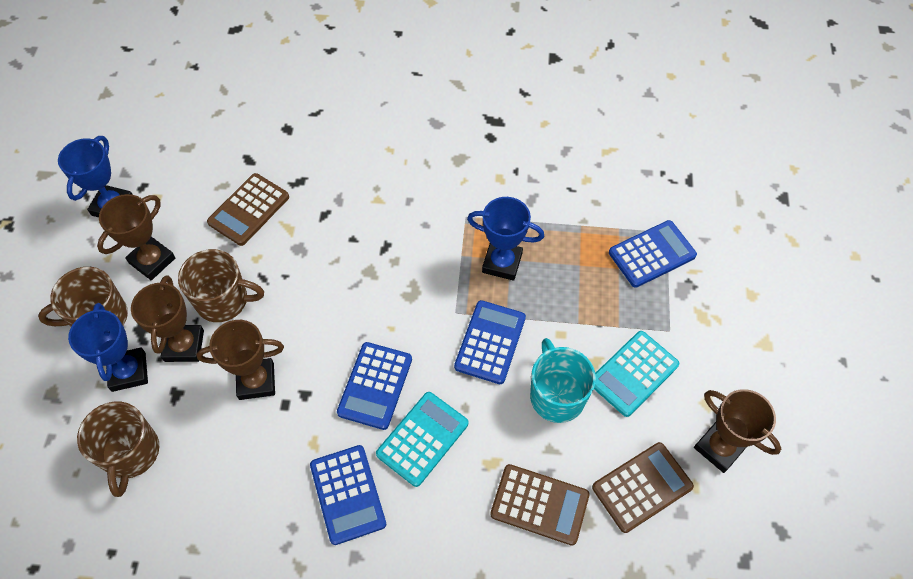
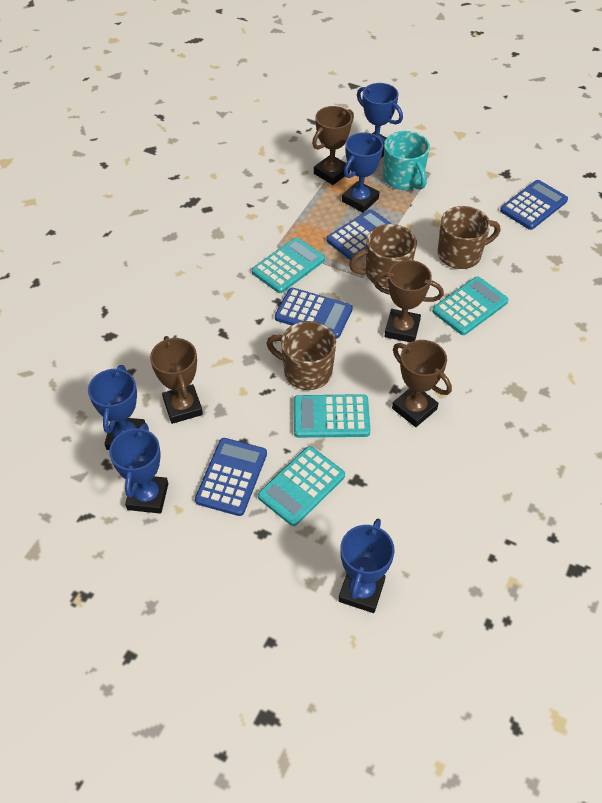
blue trophy: 3 -> 5
brown calculator: 3 -> 0
turquoise calculator: 2 -> 4

